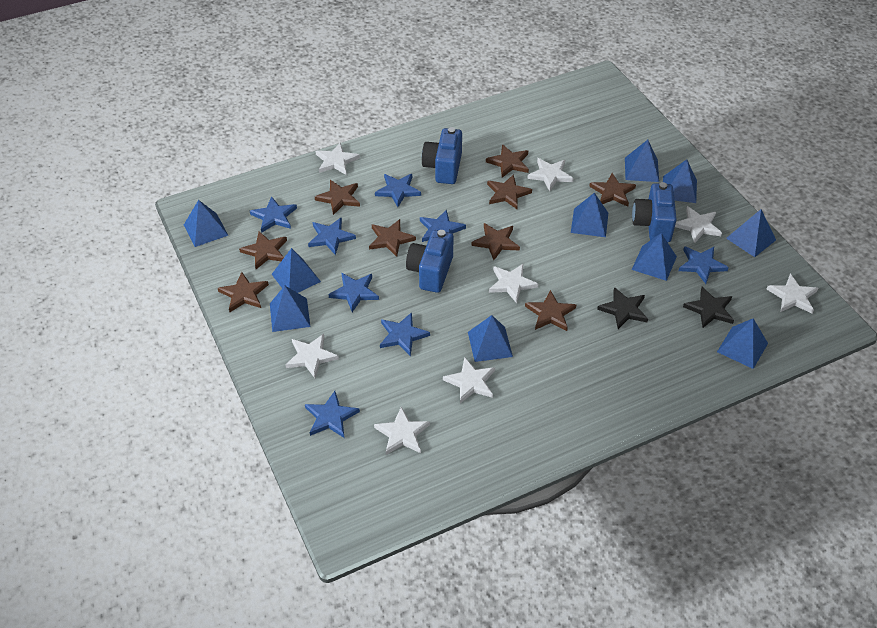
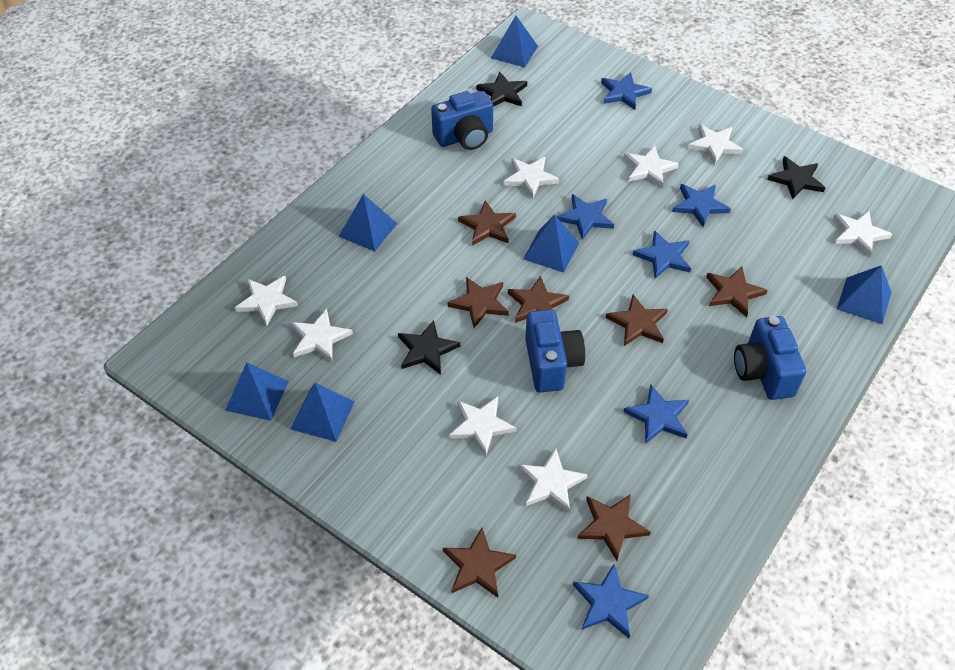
black star: 2 -> 3
blue pyramid: 10 -> 6
blue star: 8 -> 6
brown star: 9 -> 7

